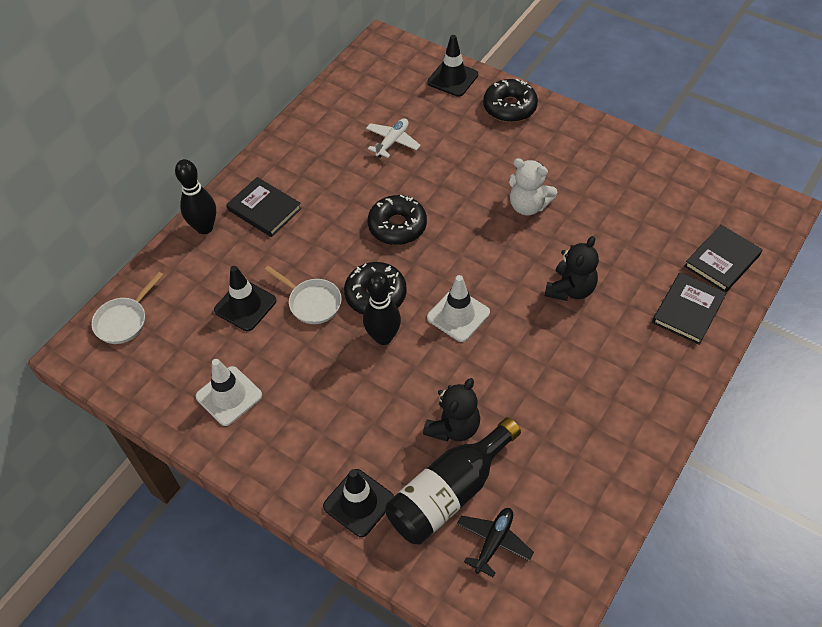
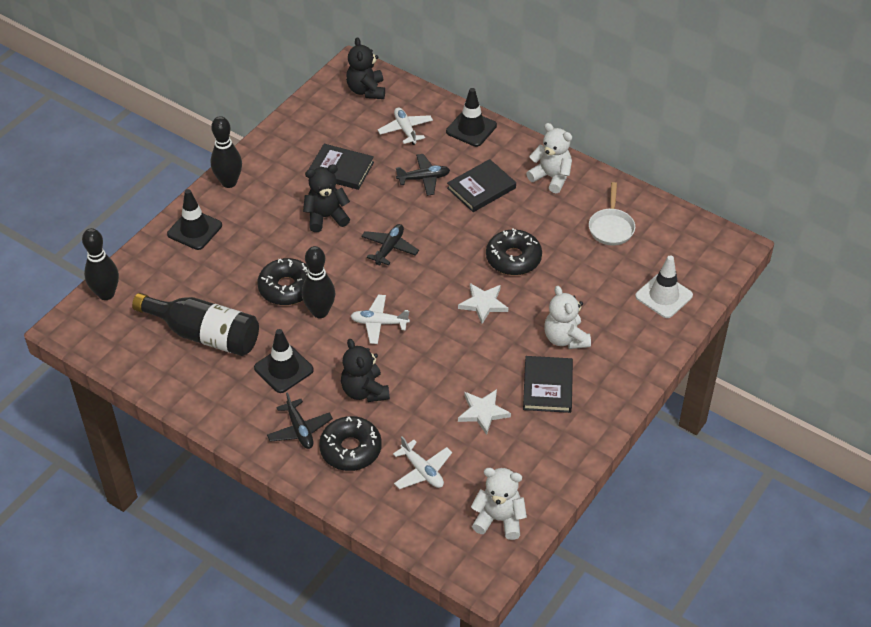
black bowling pin: 2 -> 3
black plane: 1 -> 3
black teddy bear: 2 -> 3
white pan: 2 -> 1
white plane: 1 -> 3
white star: 0 -> 2
white teddy bear: 1 -> 3
white traffic cone: 2 -> 1

